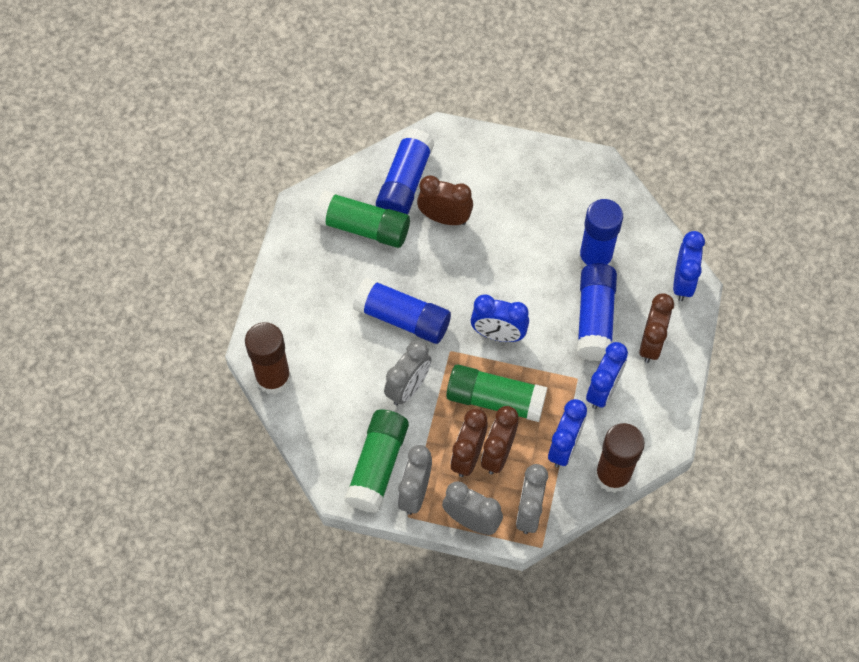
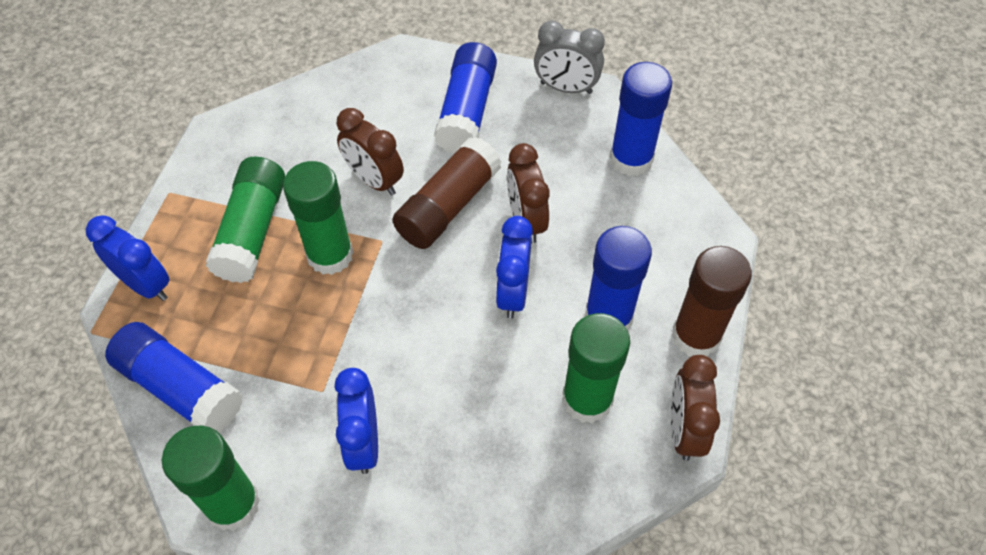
blue clock: 4 -> 3
brown clock: 4 -> 3
green glue stick: 3 -> 4
grey clock: 4 -> 1

